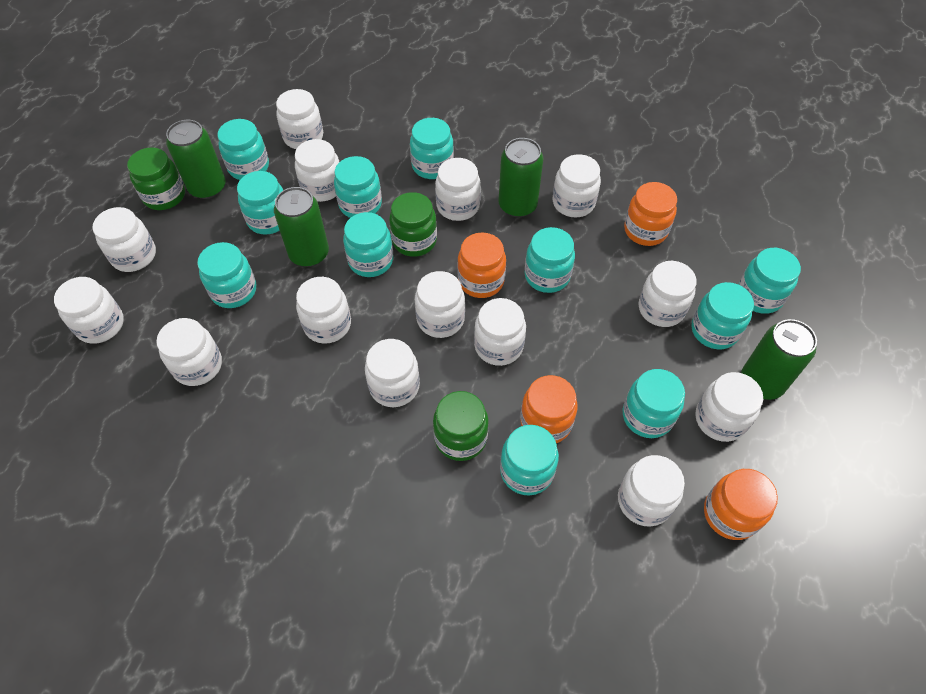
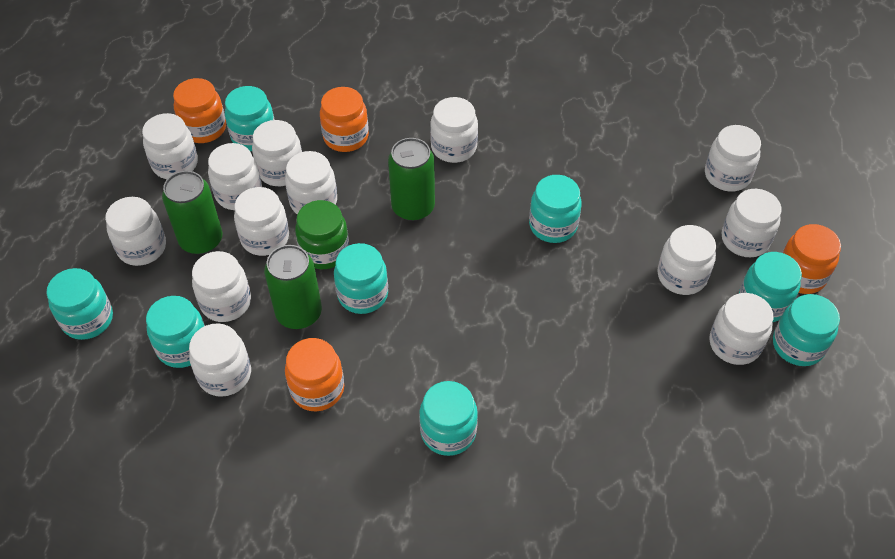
green can: 4 -> 3
green jar: 3 -> 1
turquoise jar: 11 -> 8
white jar: 14 -> 13

